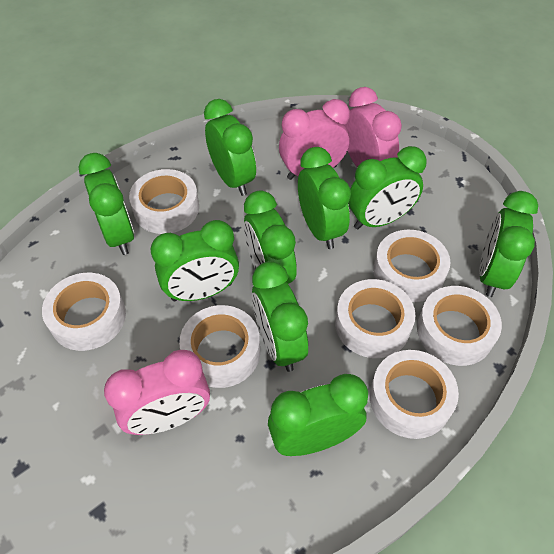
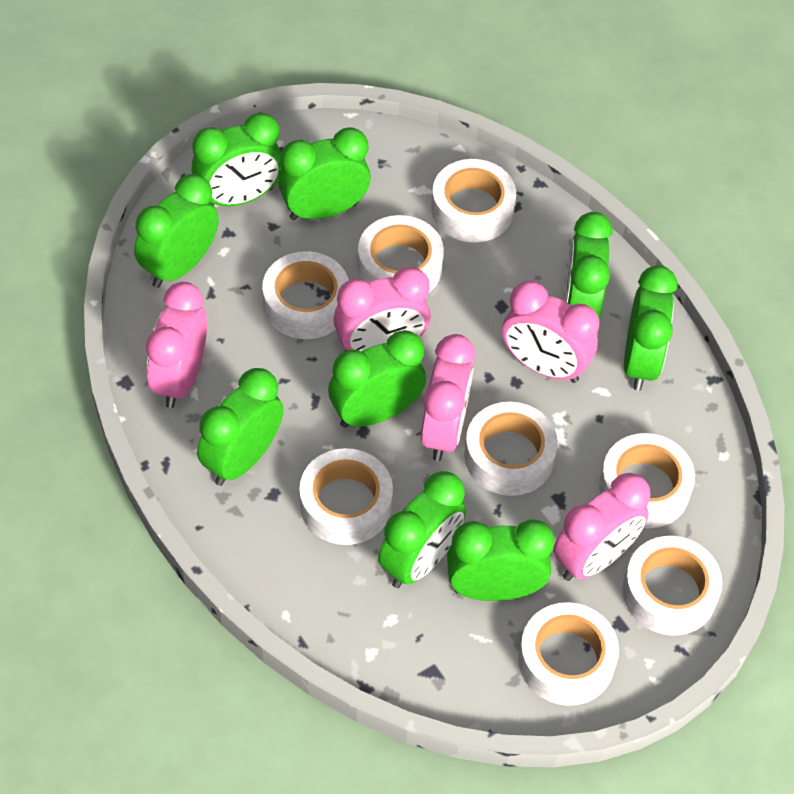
pink clock: 3 -> 5
white tape: 7 -> 8

